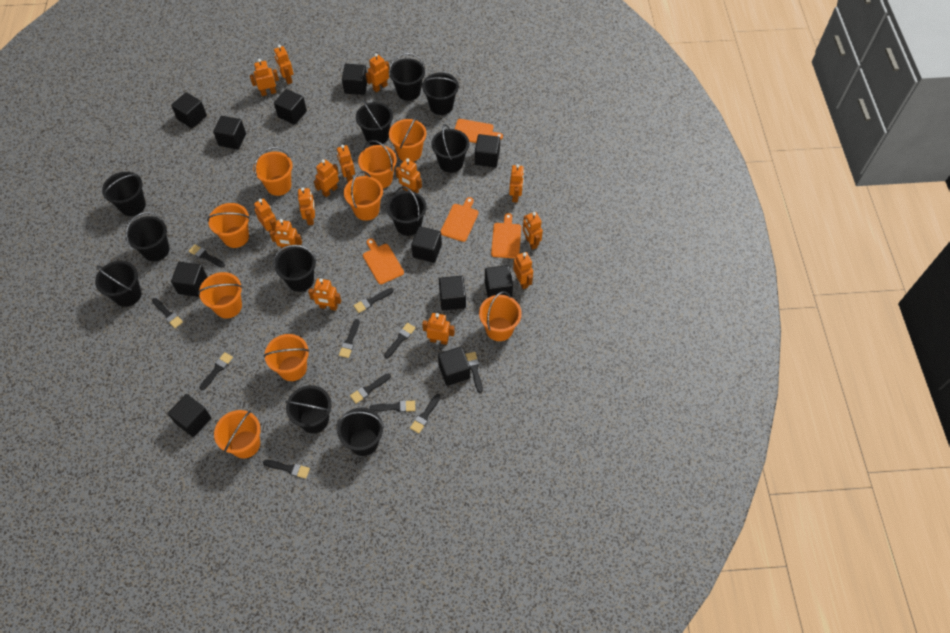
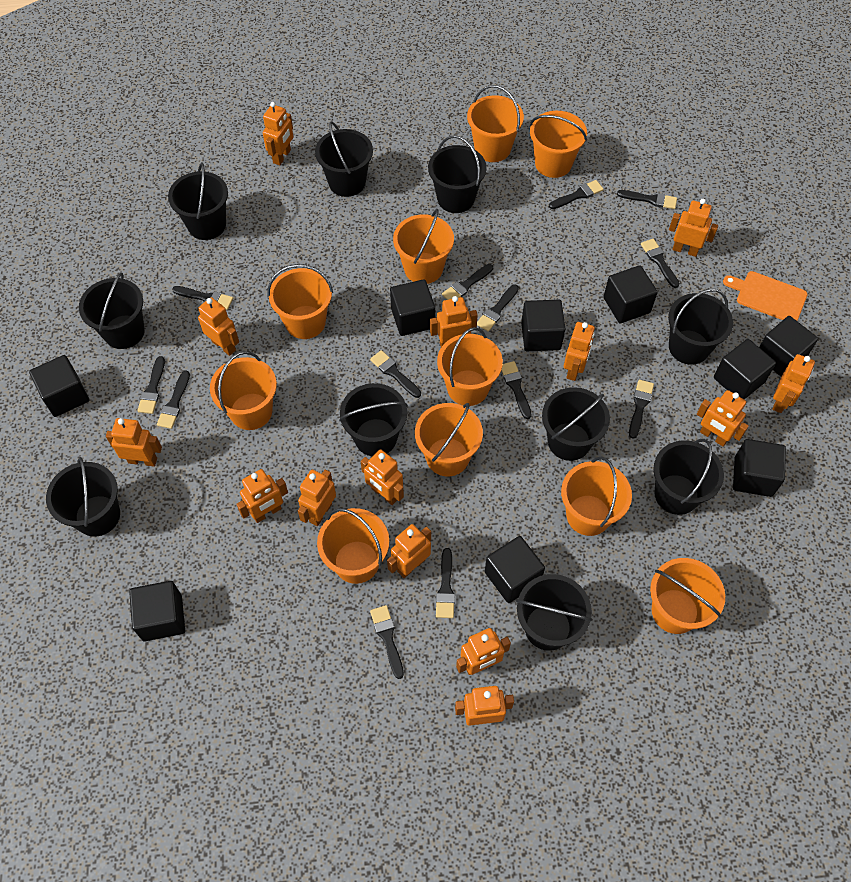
black brush: 11 -> 13
black bucket: 11 -> 10
black cube: 11 -> 9
orange bucket: 9 -> 10
orange cutting board: 4 -> 1

